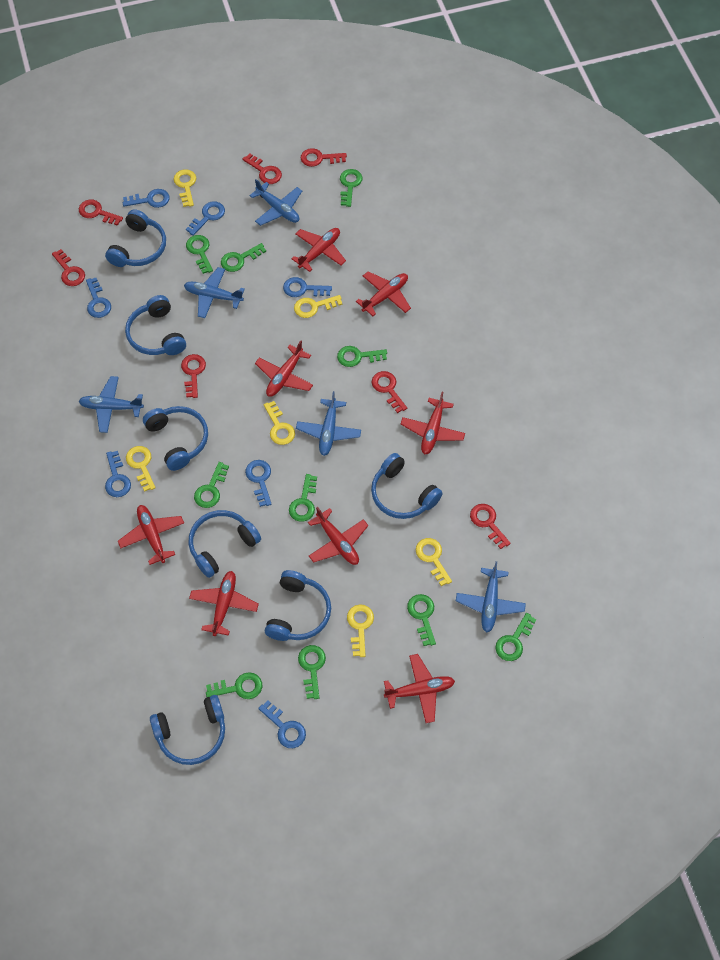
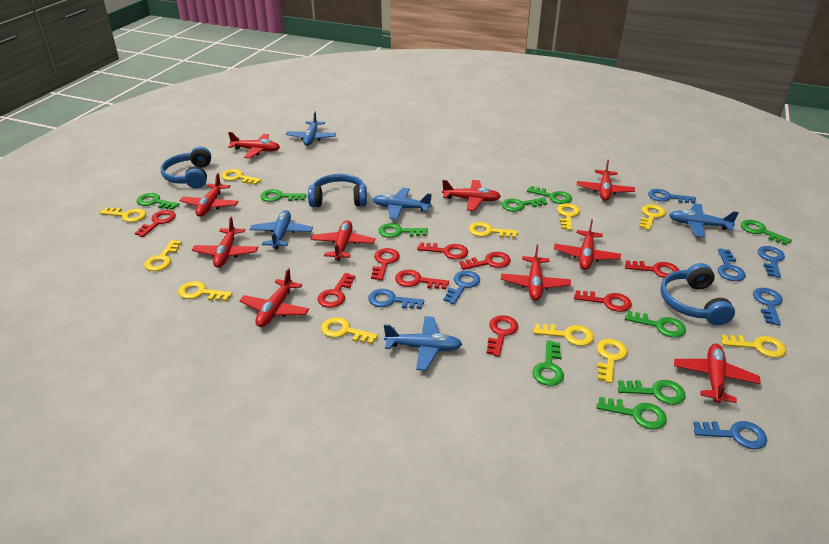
blue headphones: 7 -> 3
red key: 7 -> 9
red plane: 8 -> 10
yellow key: 6 -> 11

